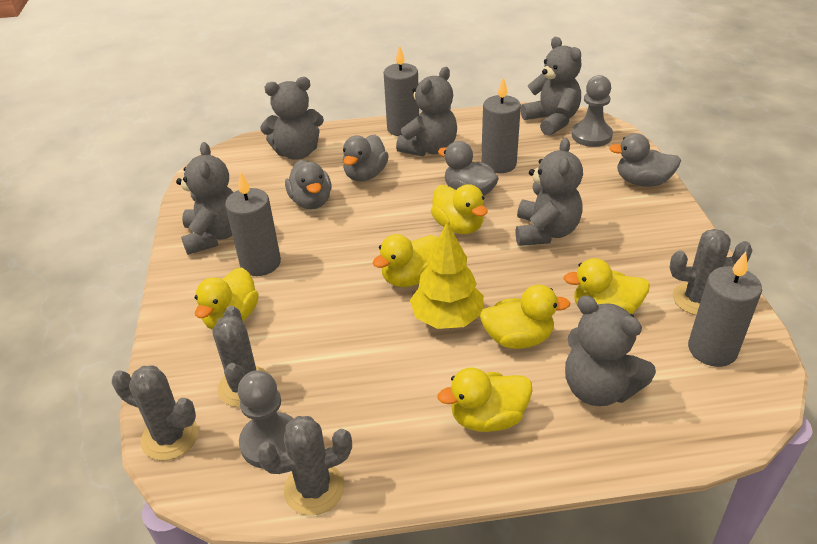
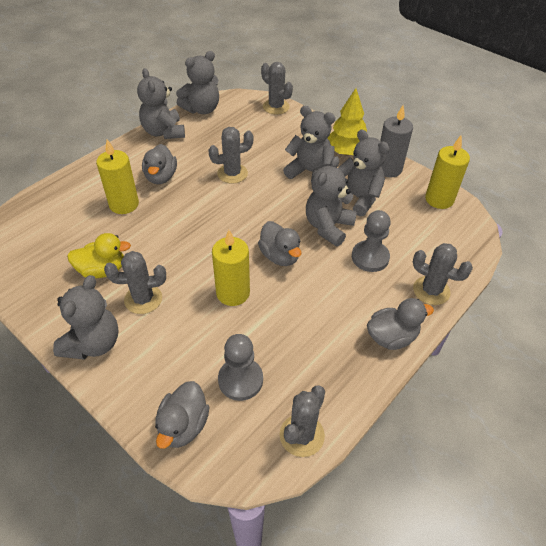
grey cactus: 4 -> 5
grey candle: 4 -> 1
yellow candle: 0 -> 3
yellow duck: 6 -> 1

